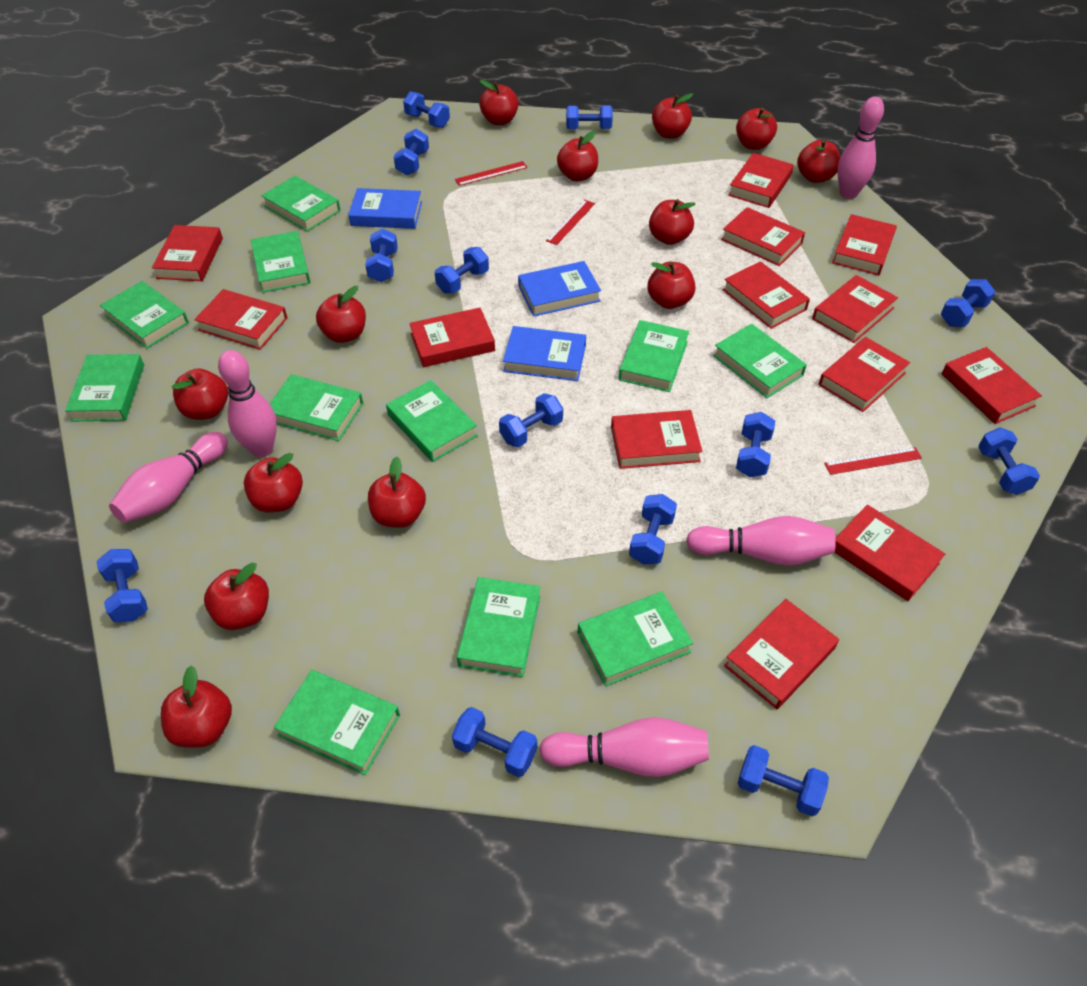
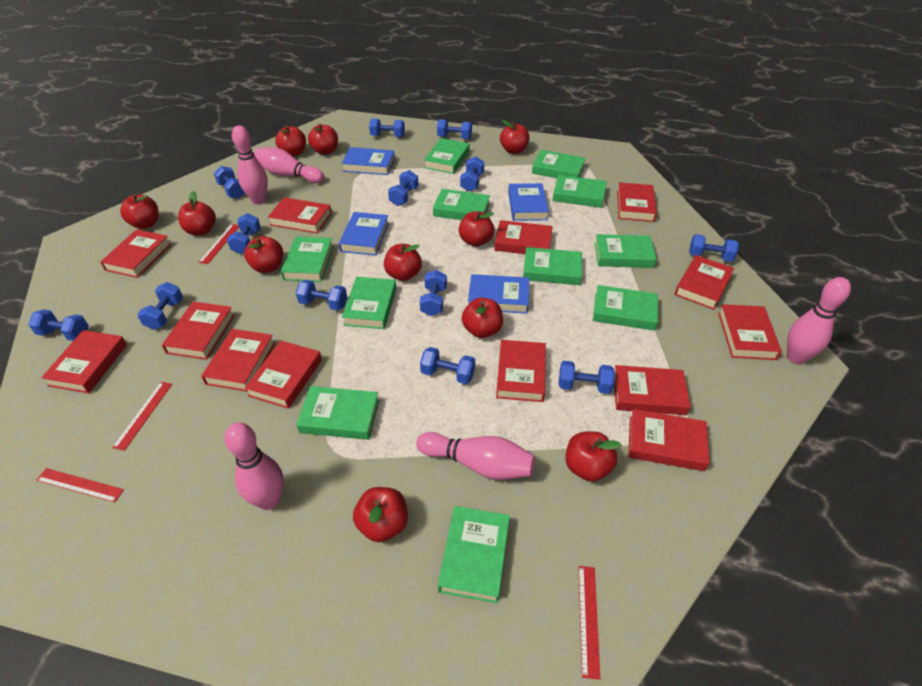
blue book: 3 -> 4
red apple: 13 -> 11
red ruler: 3 -> 4

